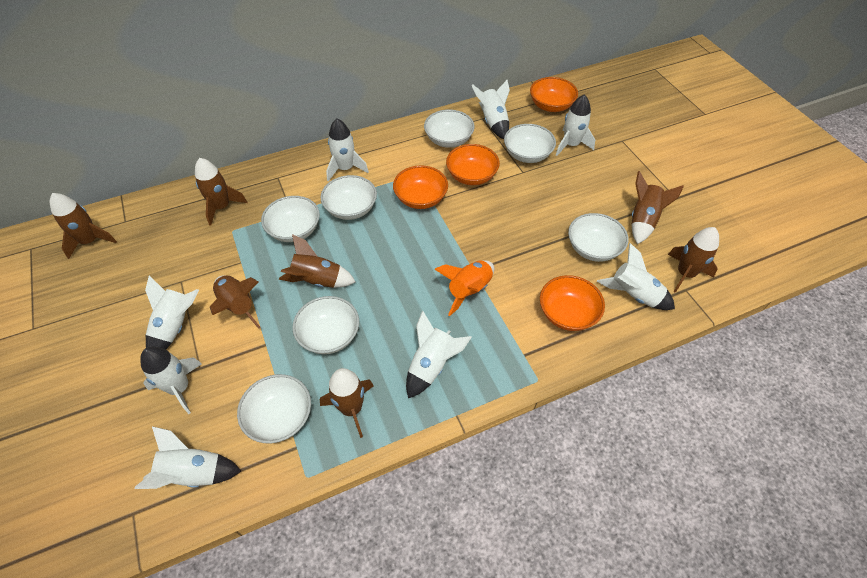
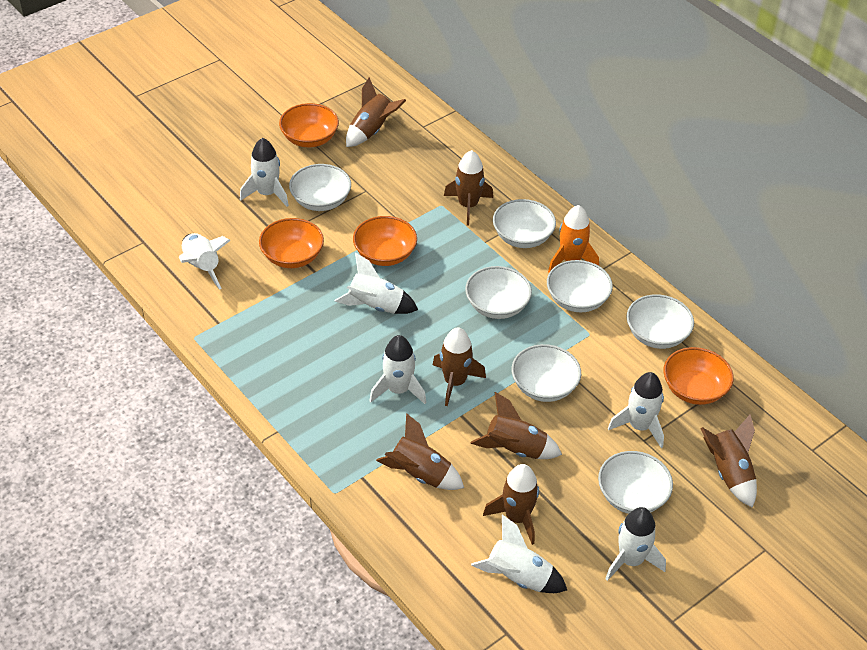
white rocket: 8 -> 7

